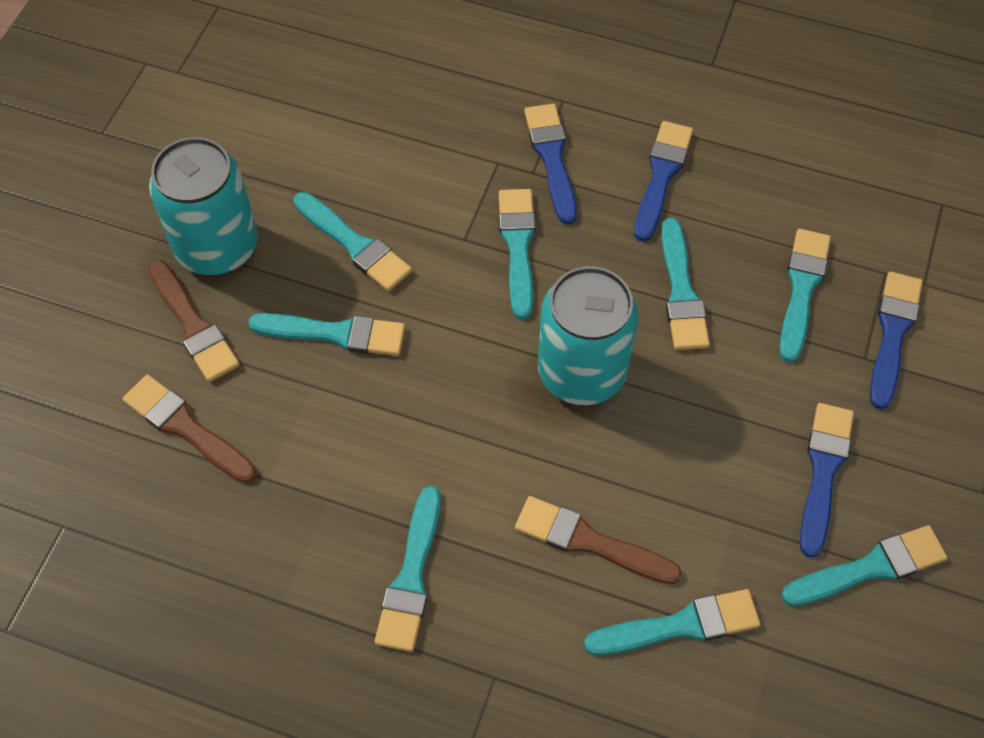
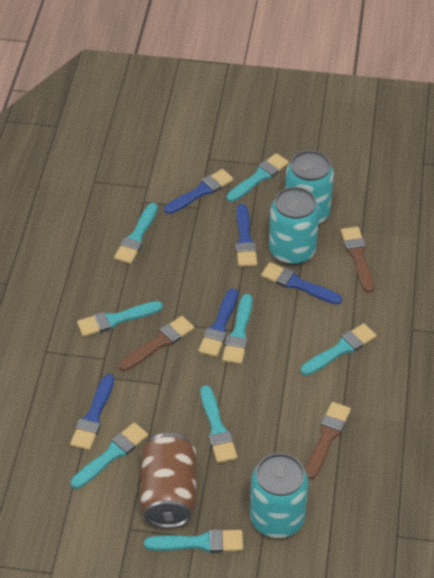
blue brush: 4 -> 5
brown can: 0 -> 1
turquoise can: 2 -> 3

